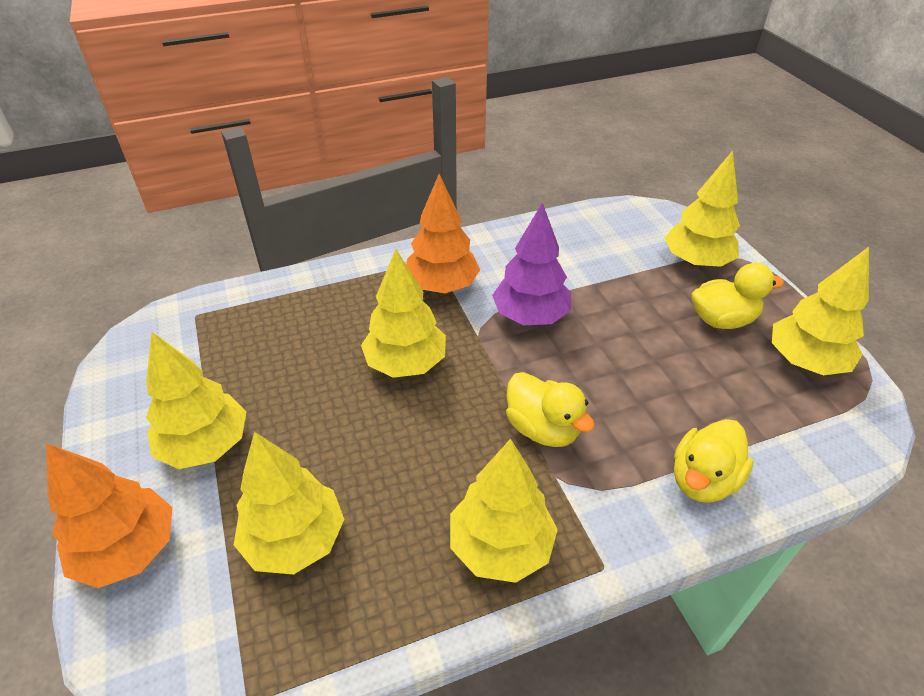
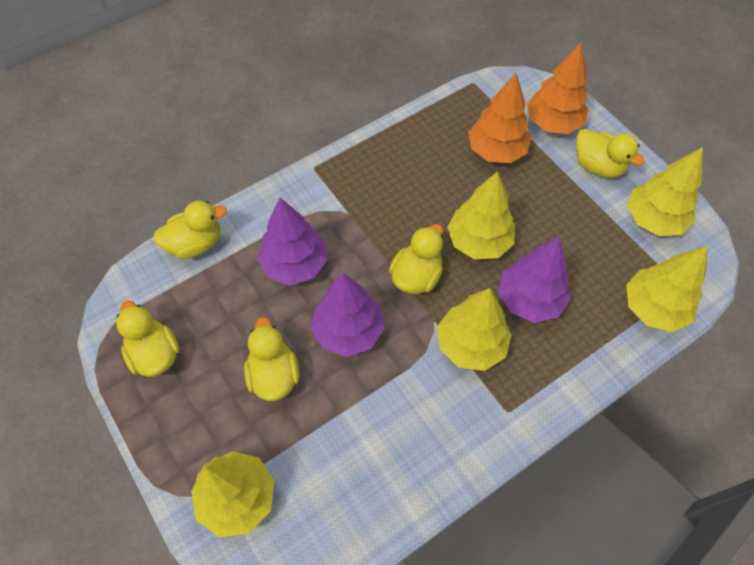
purple tree: 1 -> 3
yellow duck: 3 -> 5
yellow tree: 6 -> 5

